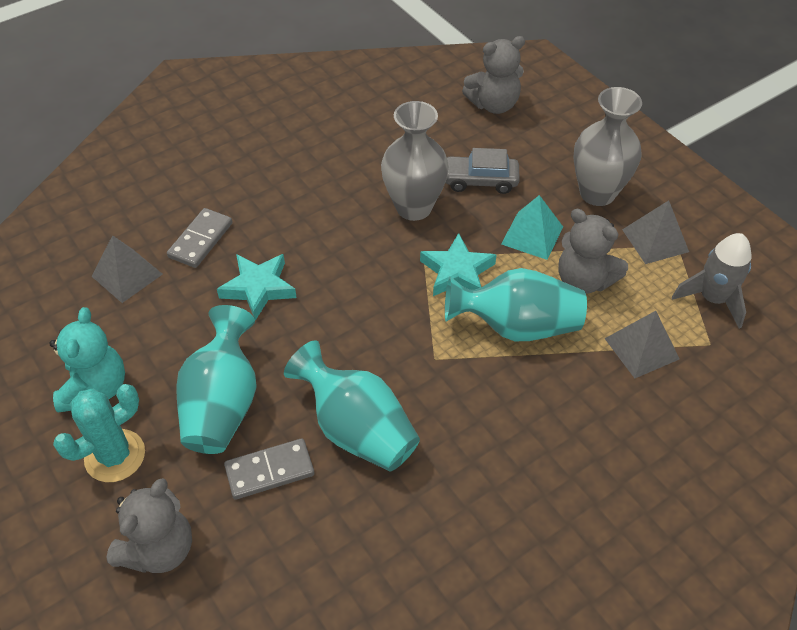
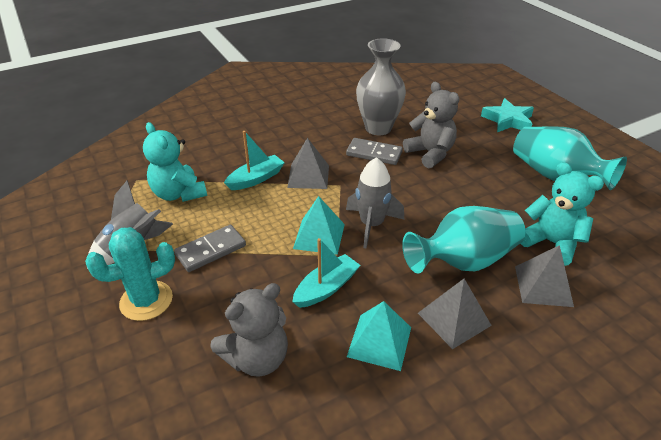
grey car: 1 -> 0
grey rocket: 1 -> 2
grey teddy bear: 3 -> 2
grey vase: 2 -> 1
turquoise boat: 0 -> 2
turquoise pyramid: 1 -> 2
turquoise star: 2 -> 1
turquoise teddy bear: 1 -> 2
turquoise vase: 3 -> 2

